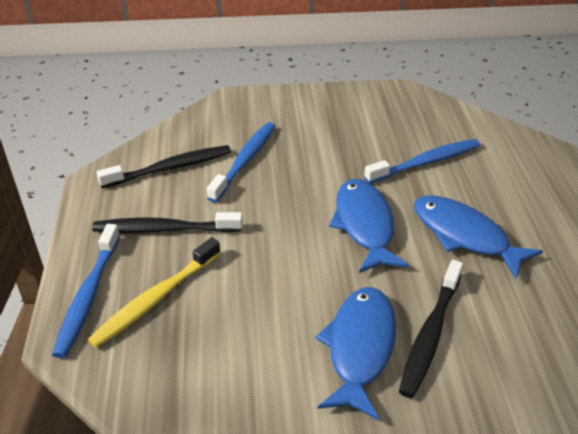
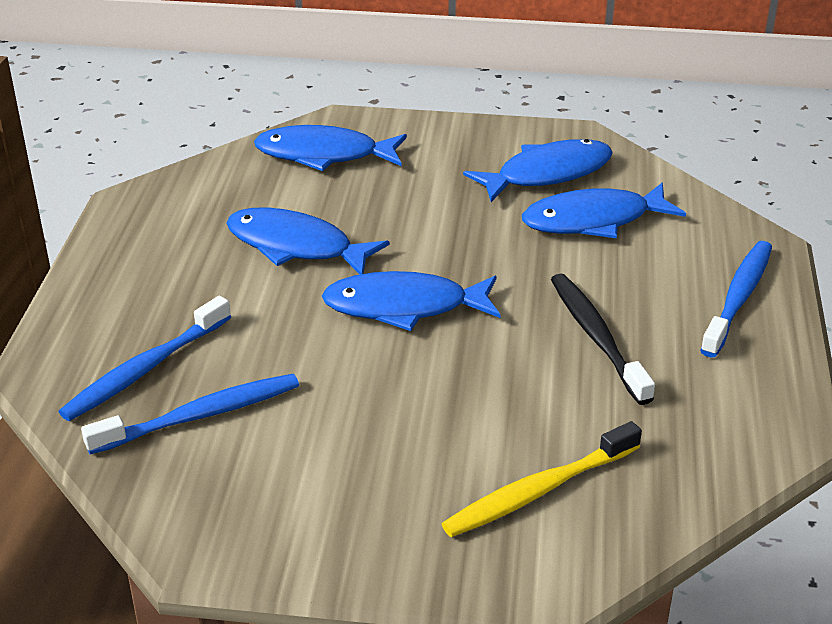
black toothbrush: 3 -> 1
blue fish: 3 -> 5

